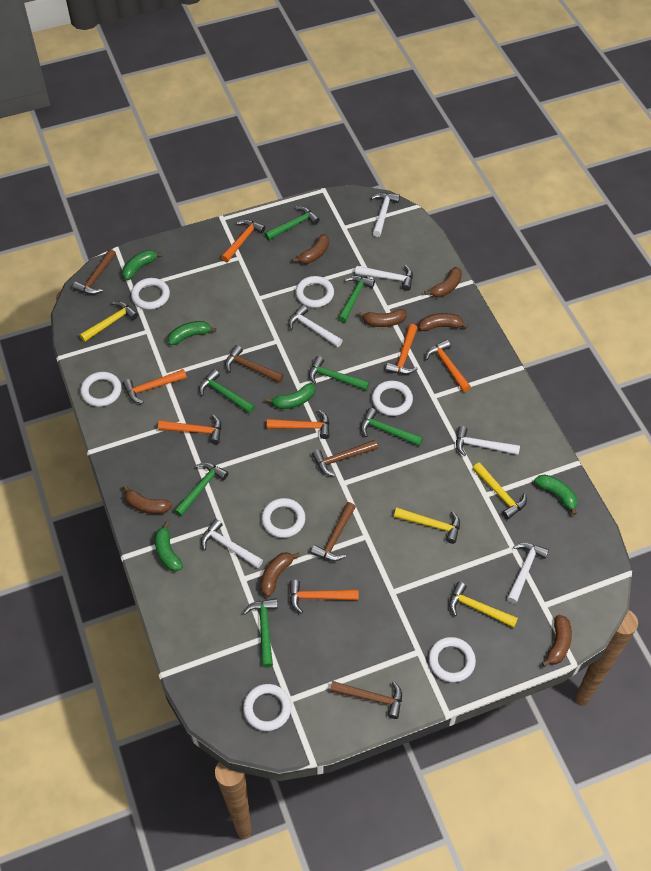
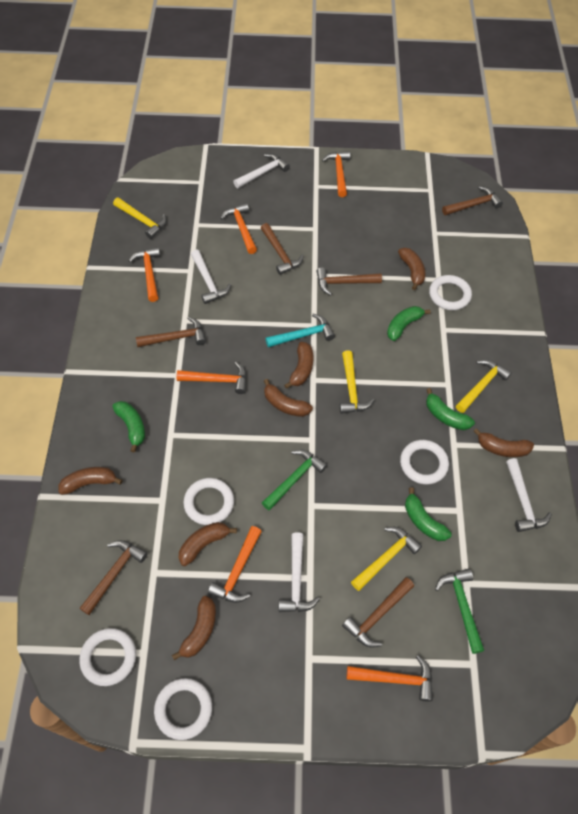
brown hammer: 5 -> 6
green banana: 5 -> 4
green hammer: 7 -> 2
orange hammer: 7 -> 6
turquoise hammer: 0 -> 1
white hammer: 6 -> 4
white ring: 7 -> 5

